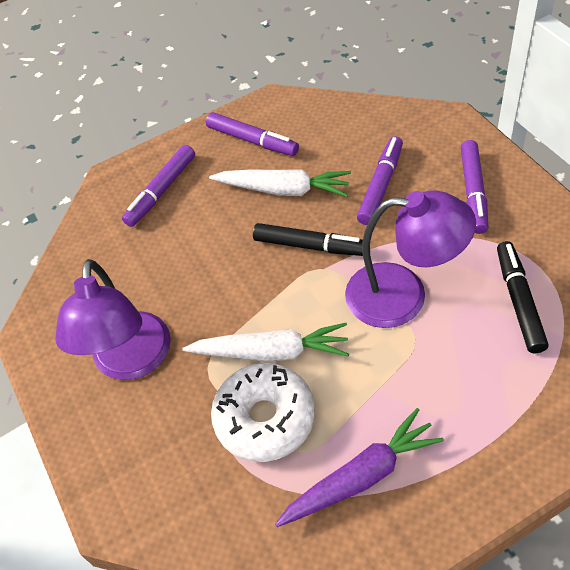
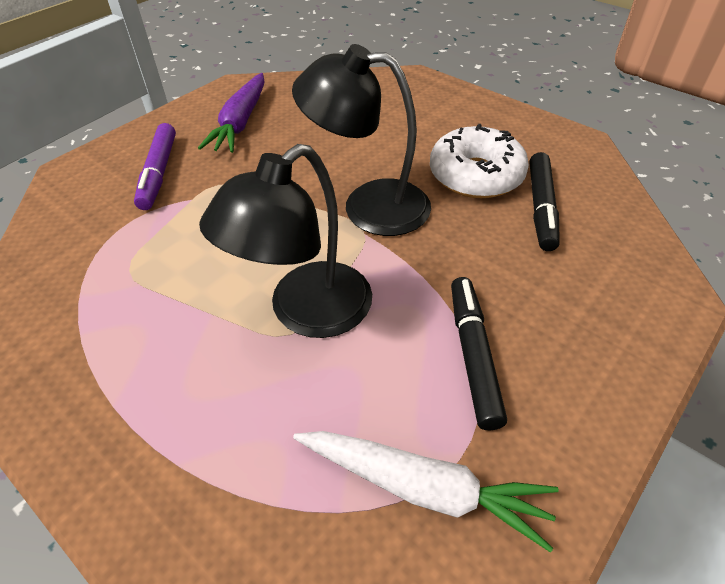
black lamp: 0 -> 2
purple lamp: 2 -> 0
purple marker: 4 -> 1
white carrot: 2 -> 1

